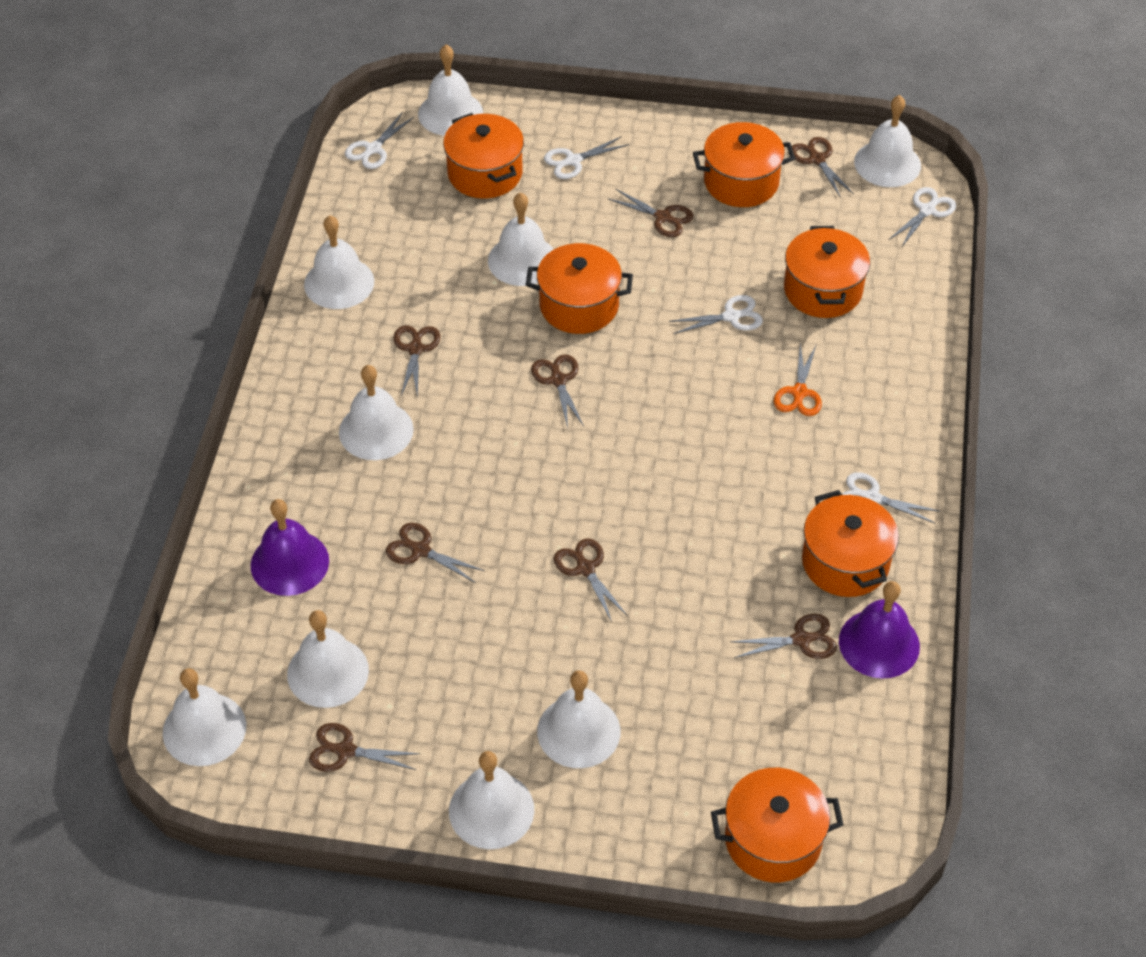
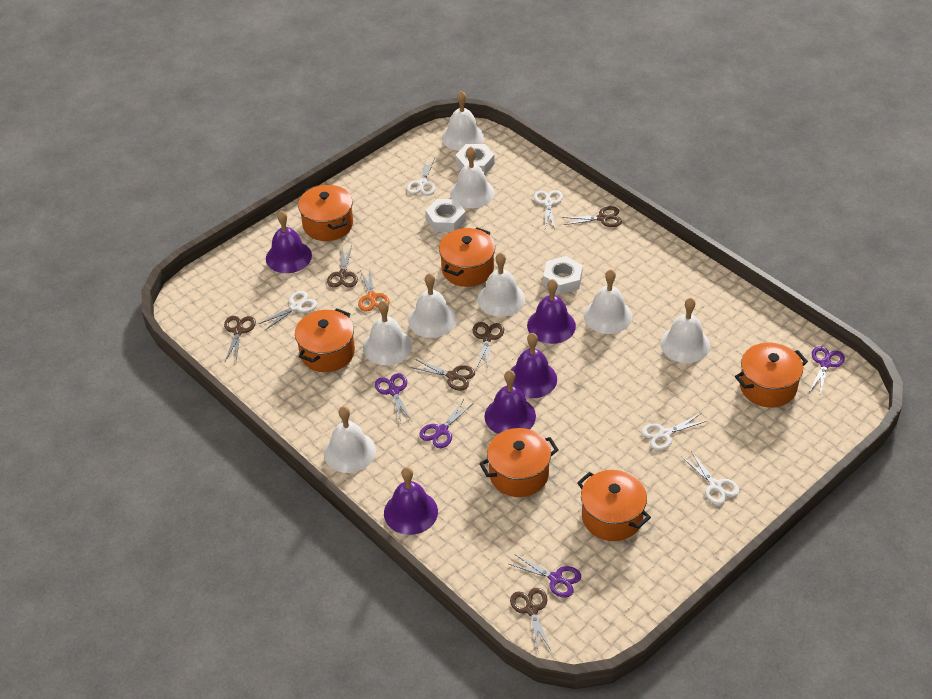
brown scissors: 8 -> 6
purple bell: 2 -> 5
purple scissors: 0 -> 4
white bell: 9 -> 8
white nut: 0 -> 3

